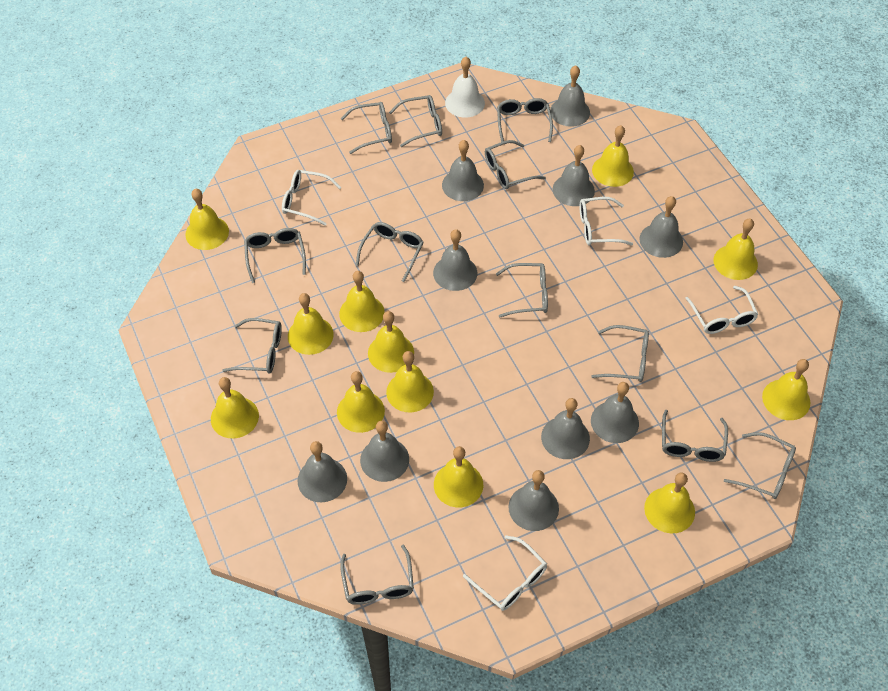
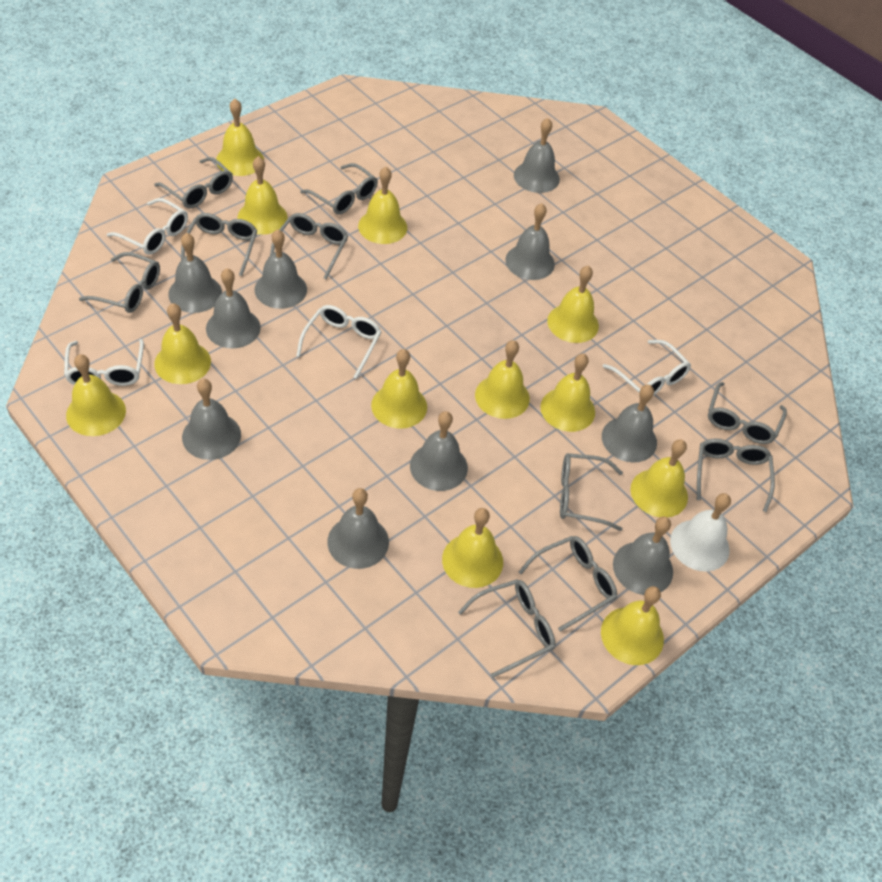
grey glasses: 12 -> 10

